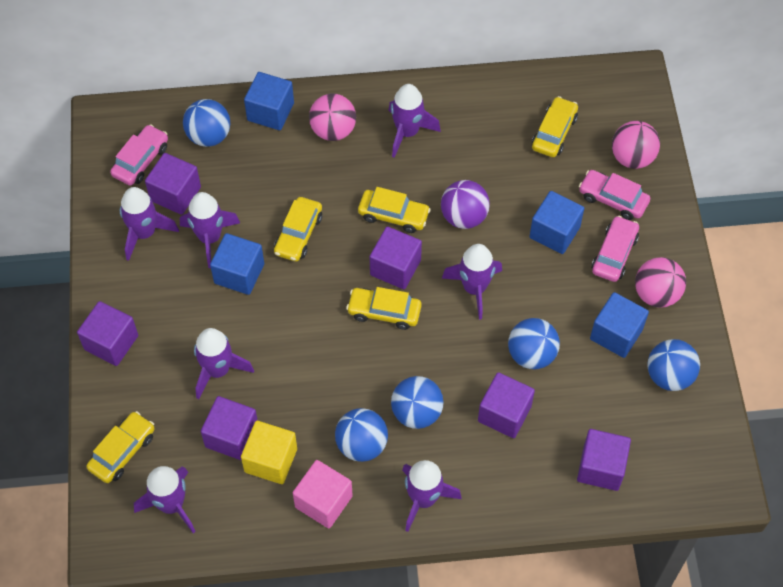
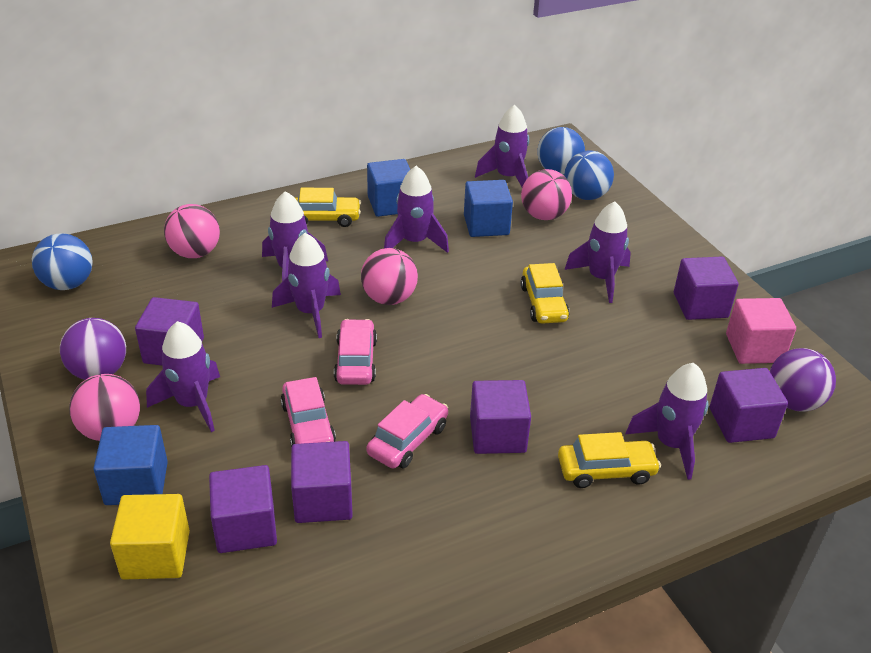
blue ball: 5 -> 3
blue cube: 4 -> 3
pink ball: 3 -> 4
purple ball: 1 -> 2
yellow car: 5 -> 3

